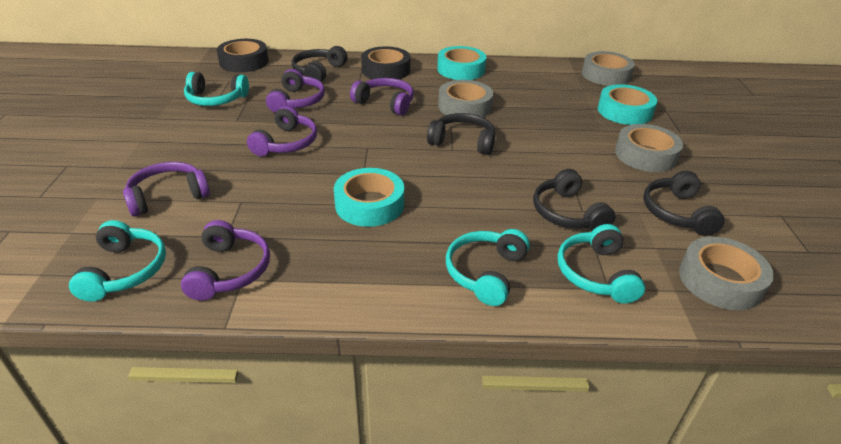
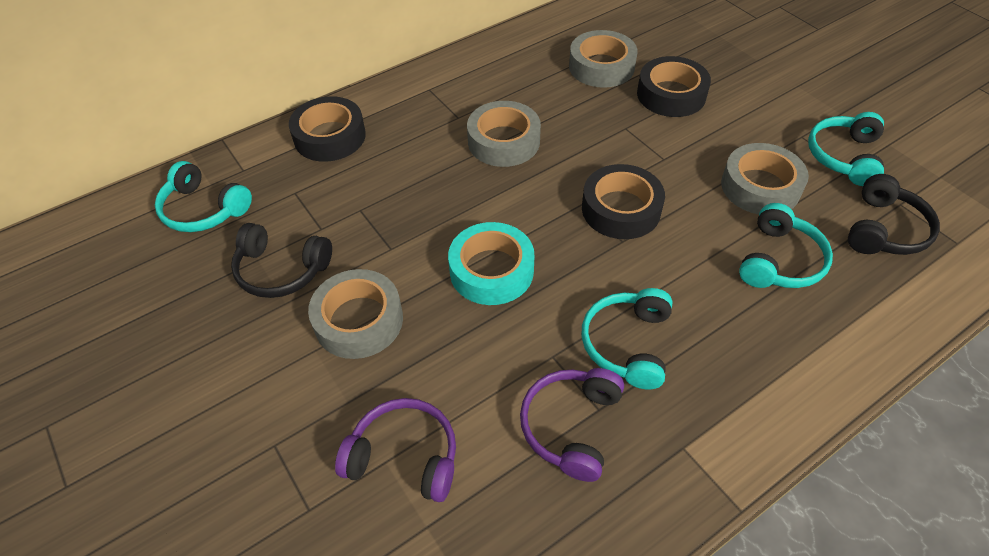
black headphones: 4 -> 2
black tape: 2 -> 3
purple headphones: 5 -> 2
turquoise tape: 3 -> 1

